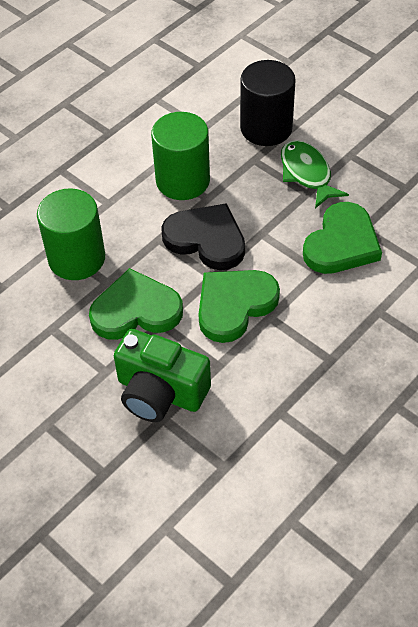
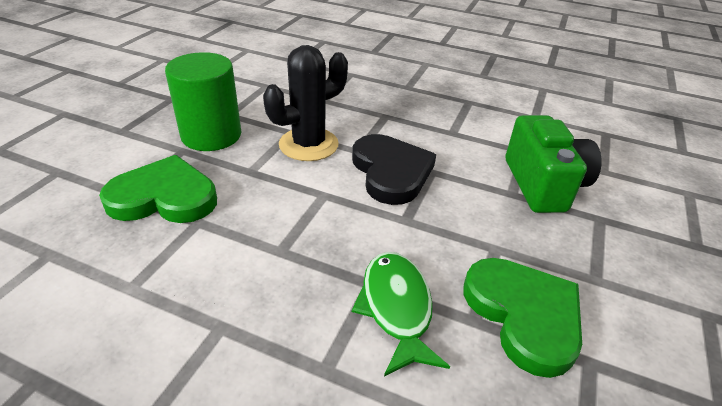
black cactus: 0 -> 1
black cylinder: 1 -> 0
green cylinder: 2 -> 1
green heart: 3 -> 2

